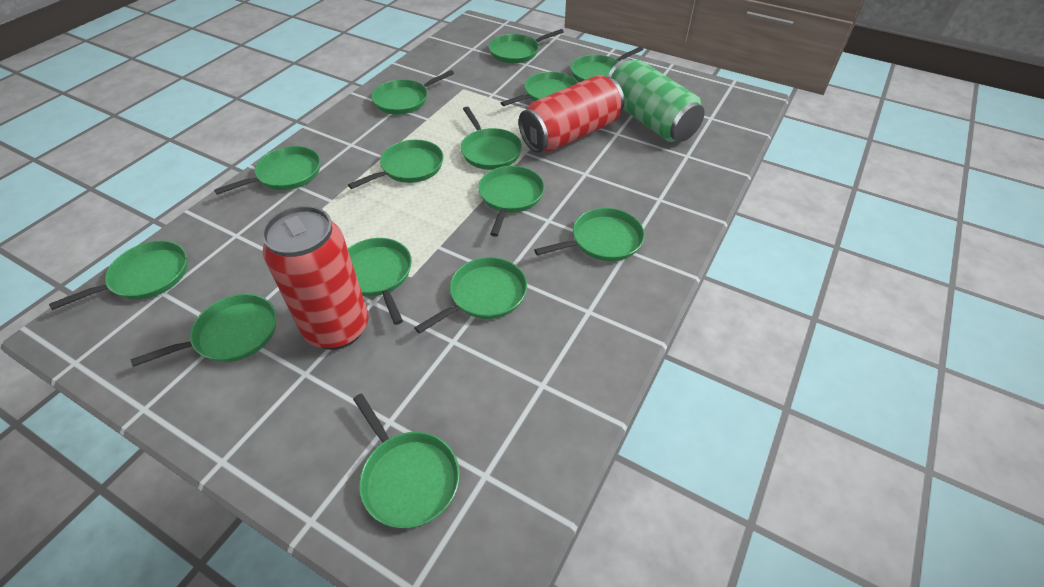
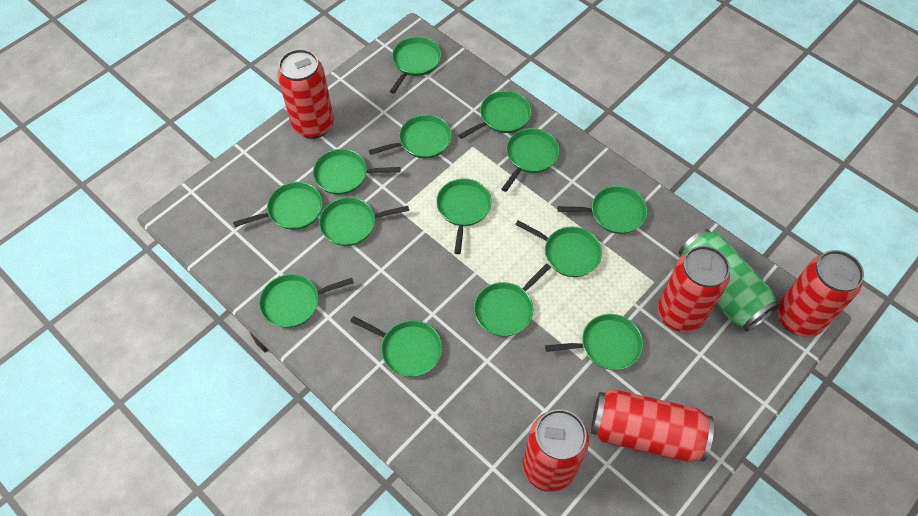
red can: 2 -> 5

